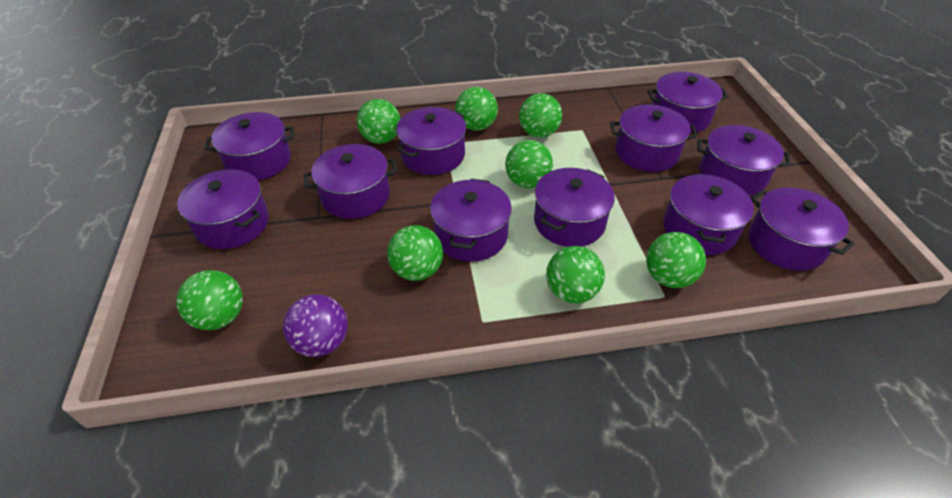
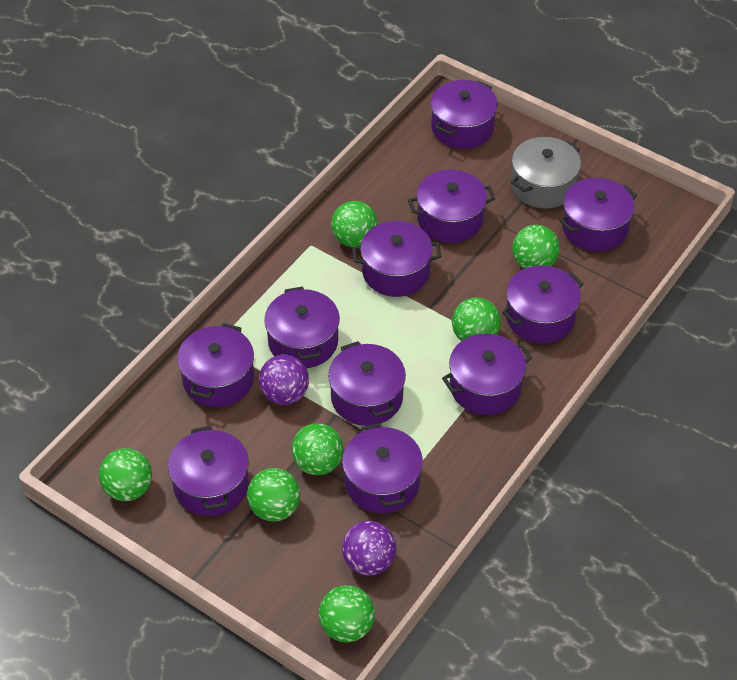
green ball: 8 -> 7
grey pot: 0 -> 1
purple ball: 1 -> 2

